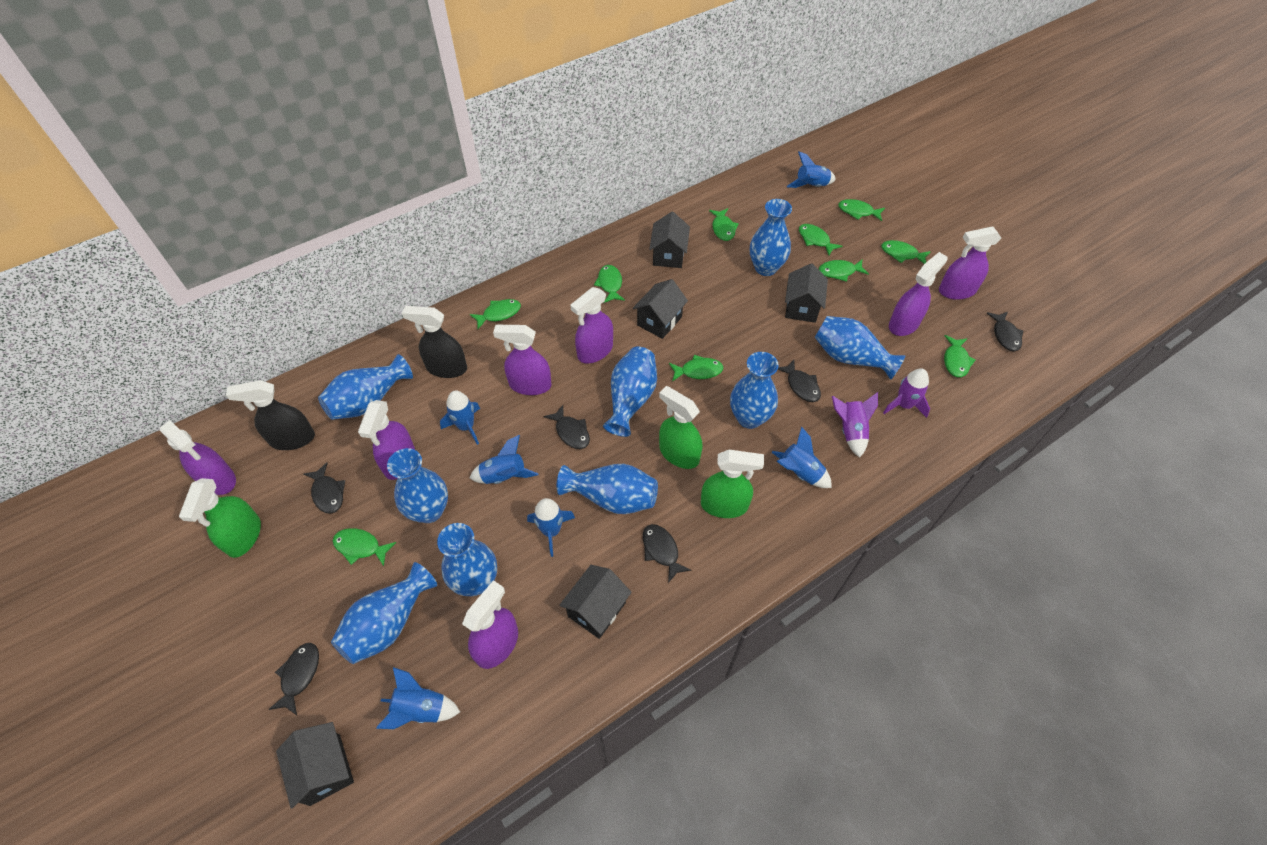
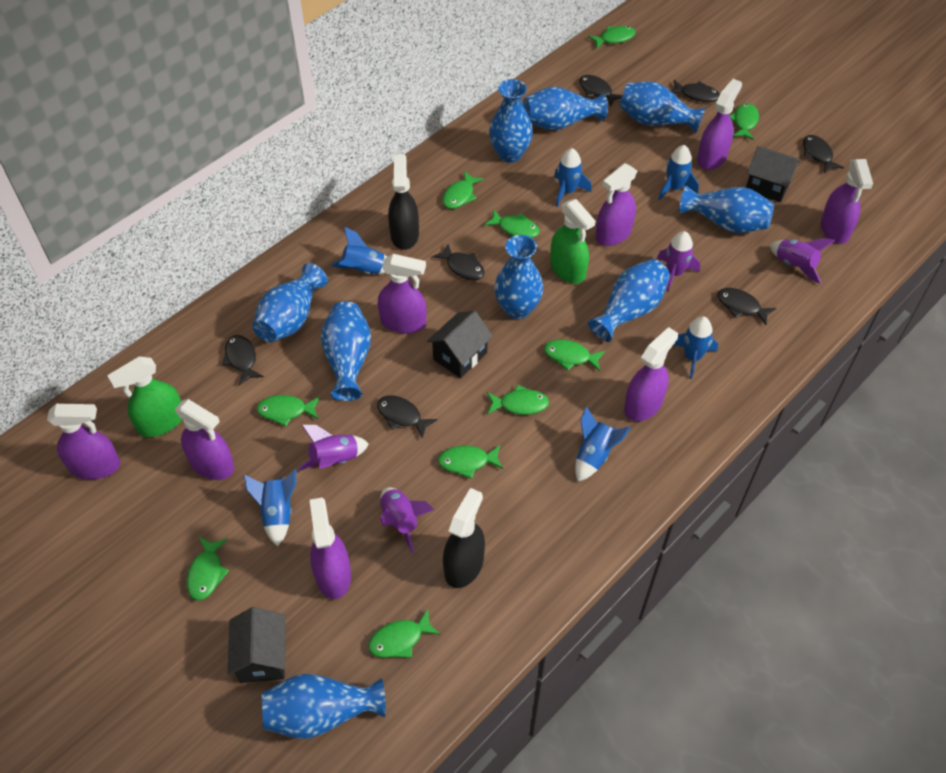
black fish: 6 -> 7
black house: 5 -> 3
green spray bottle: 3 -> 2
purple rocket: 2 -> 4
purple spray bottle: 7 -> 8

